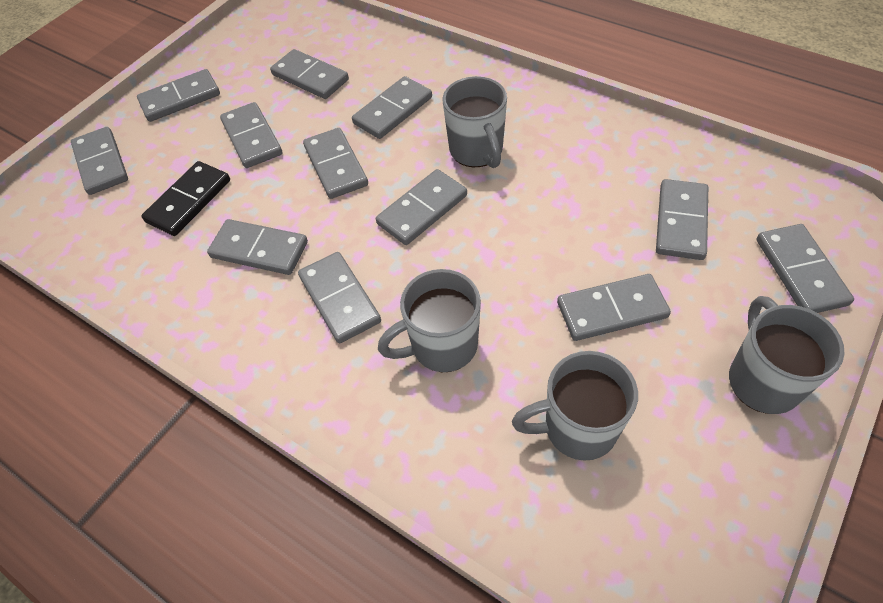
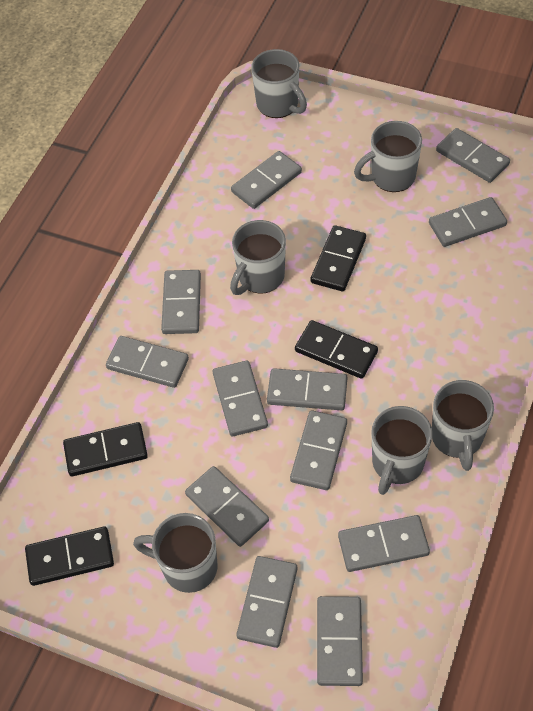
black domino: 1 -> 4
grey mug: 4 -> 6

